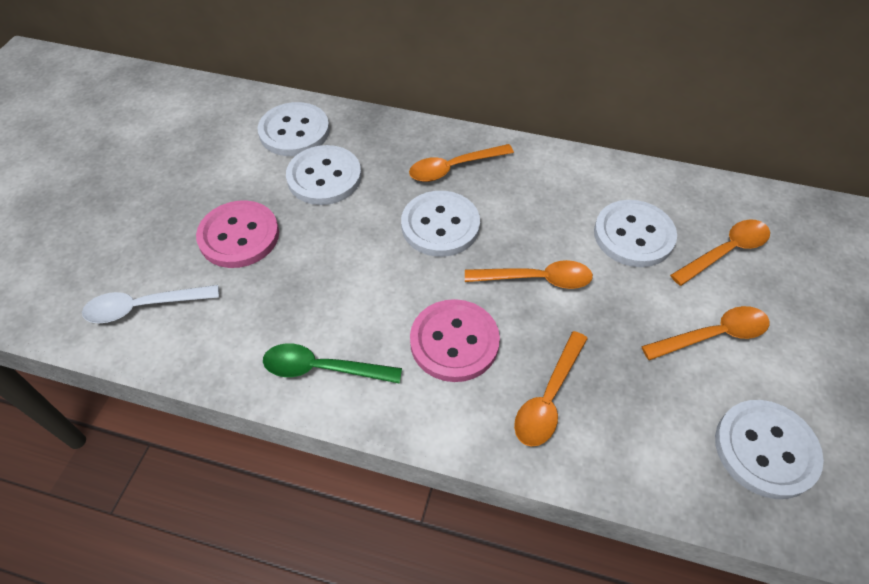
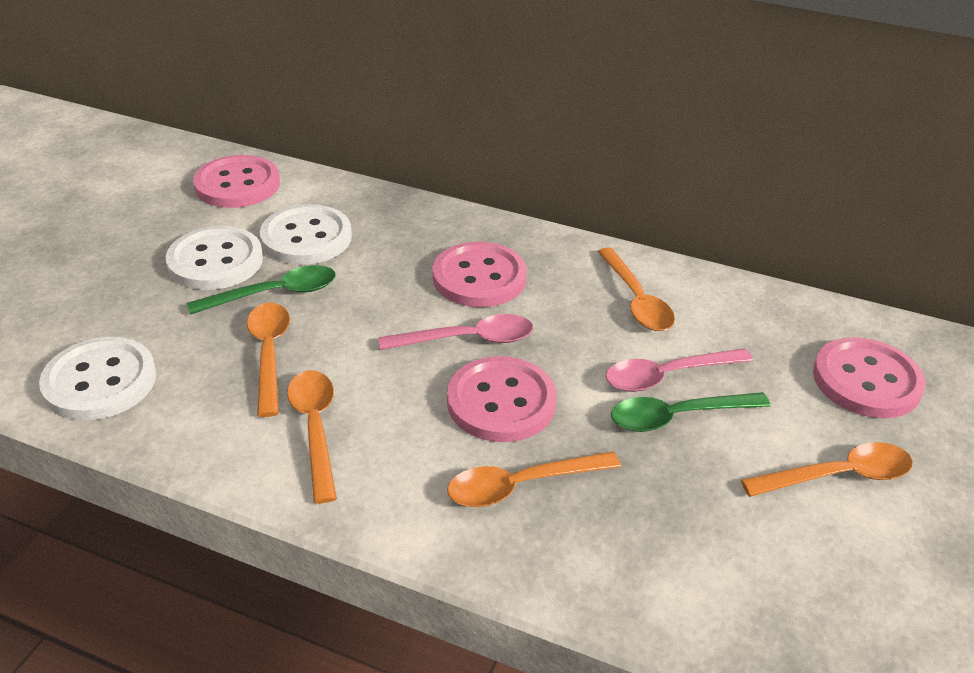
green spoon: 1 -> 2
pink button: 2 -> 4
pink spoon: 0 -> 2
white button: 5 -> 3
white spoon: 1 -> 0

